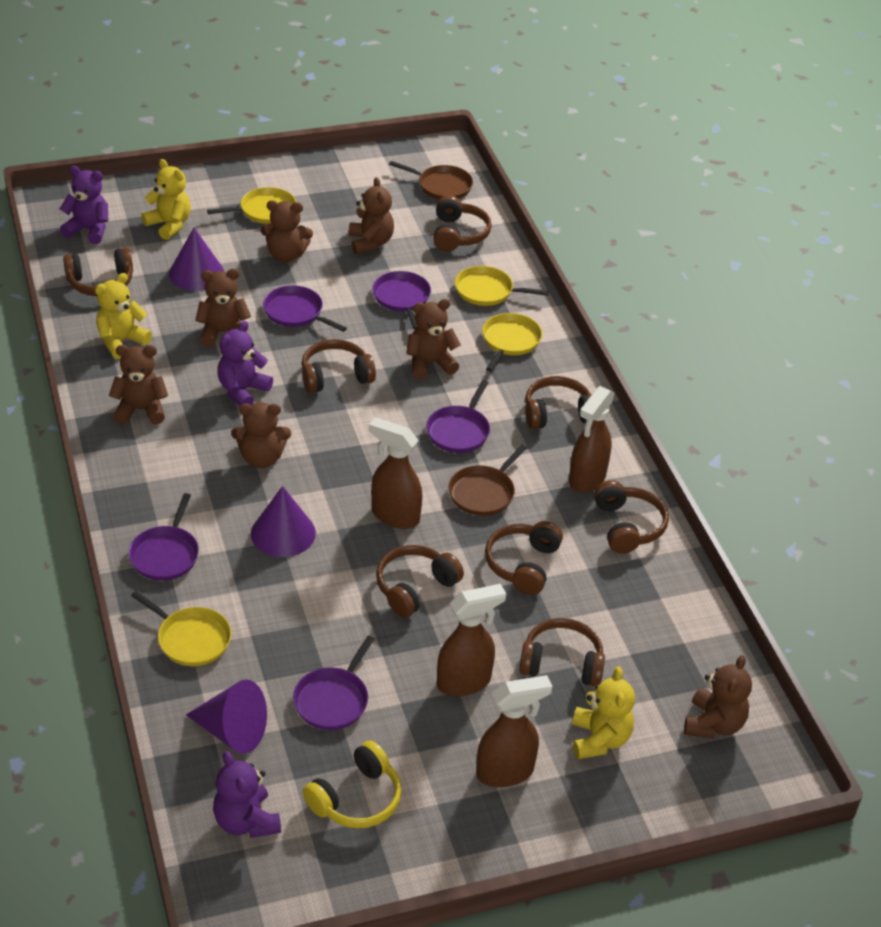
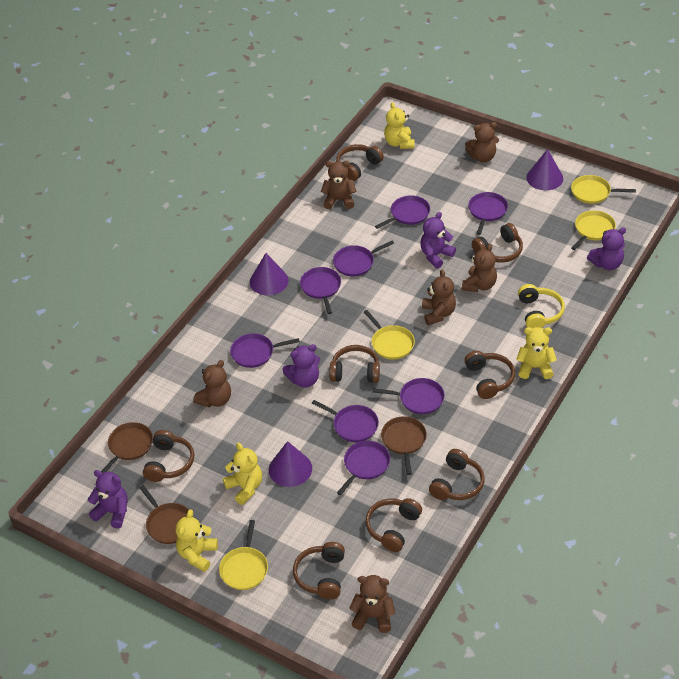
brown pan: 2 -> 3
brown spray bottle: 4 -> 0
brown teddy bear: 7 -> 6
purple pan: 5 -> 8
purple teddy bear: 3 -> 4
yellow teddy bear: 3 -> 4

